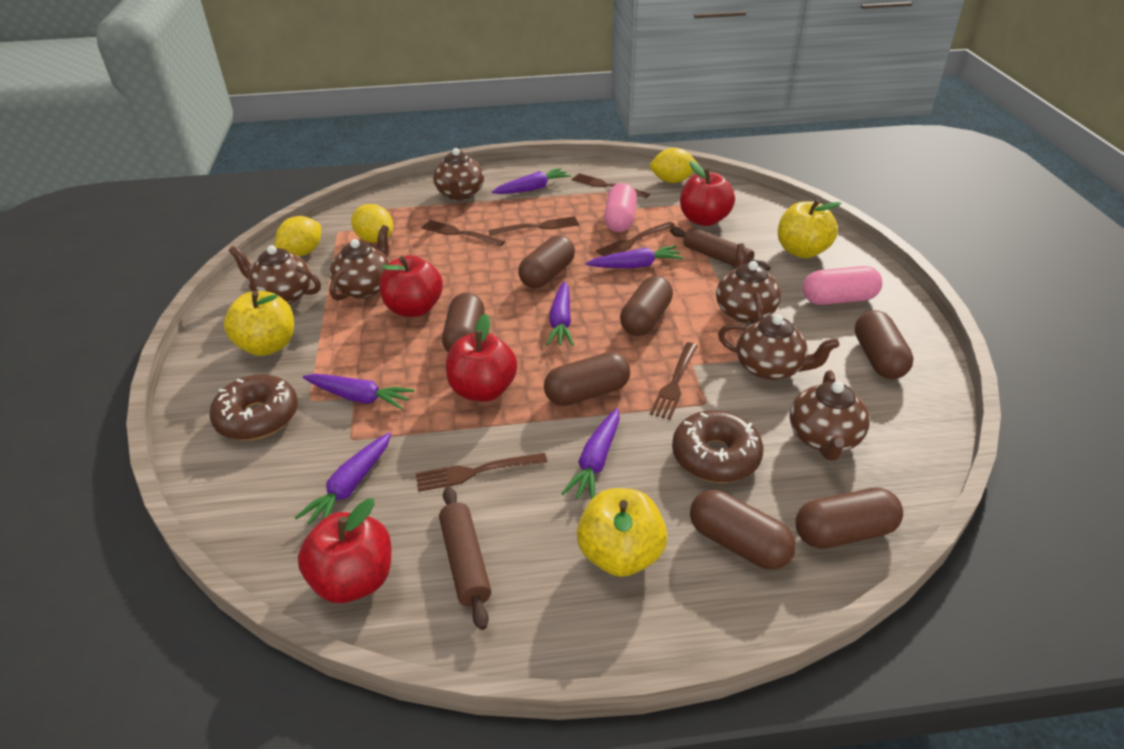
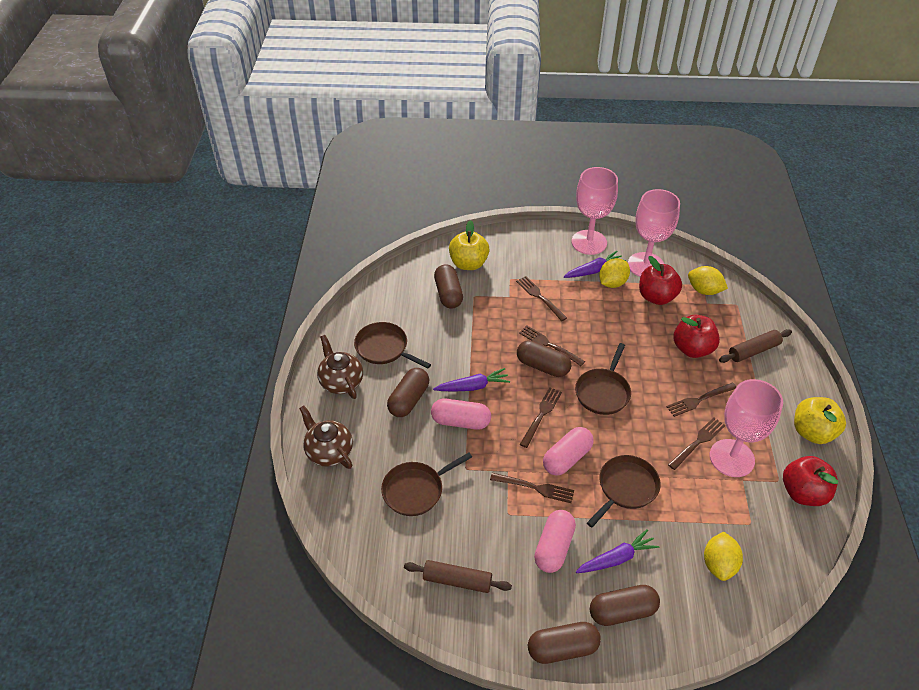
brown capsule: 7 -> 5
brown donut: 2 -> 0
brown pan: 0 -> 4
brown teapot: 6 -> 2
pink capsule: 2 -> 3
pink goblet: 0 -> 3
purple carrot: 6 -> 3
red apple: 4 -> 3
yellow apple: 3 -> 2

